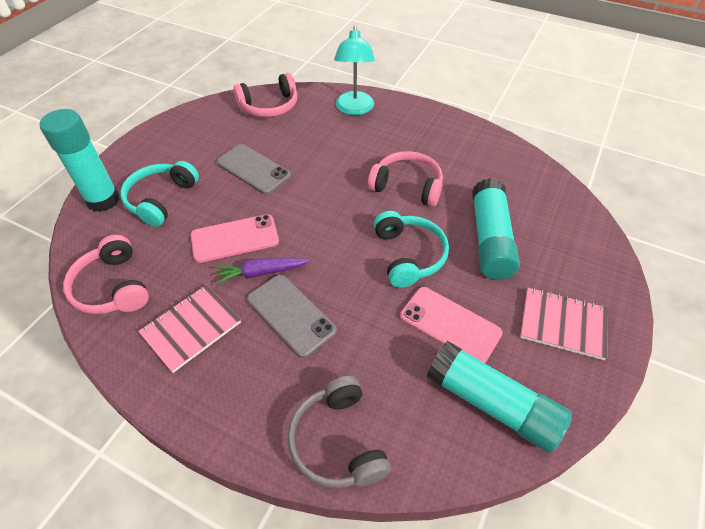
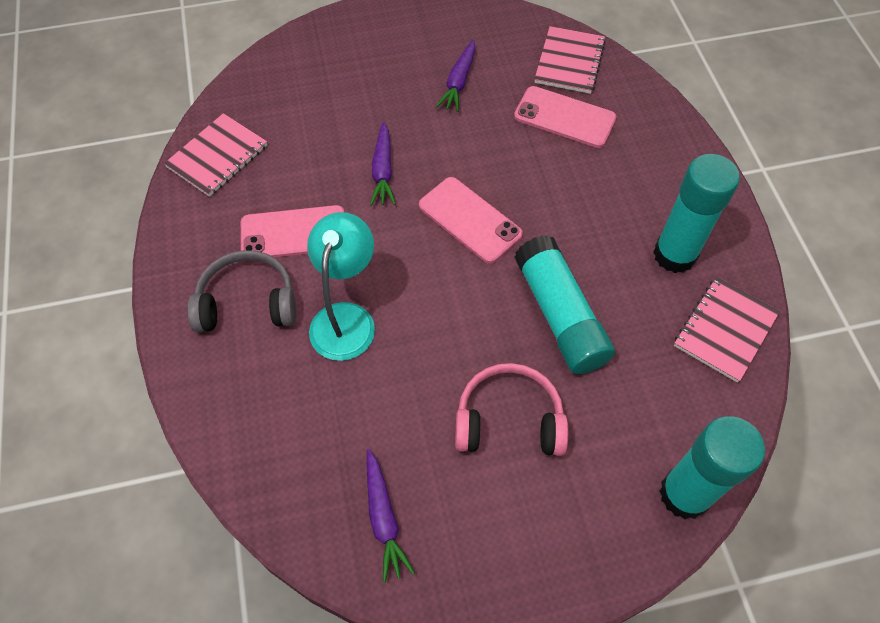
grey phone: 2 -> 0
pink headphones: 3 -> 1
pink notebook: 2 -> 3
pink phone: 2 -> 3
purple carrot: 1 -> 3
turquoise headphones: 2 -> 0

